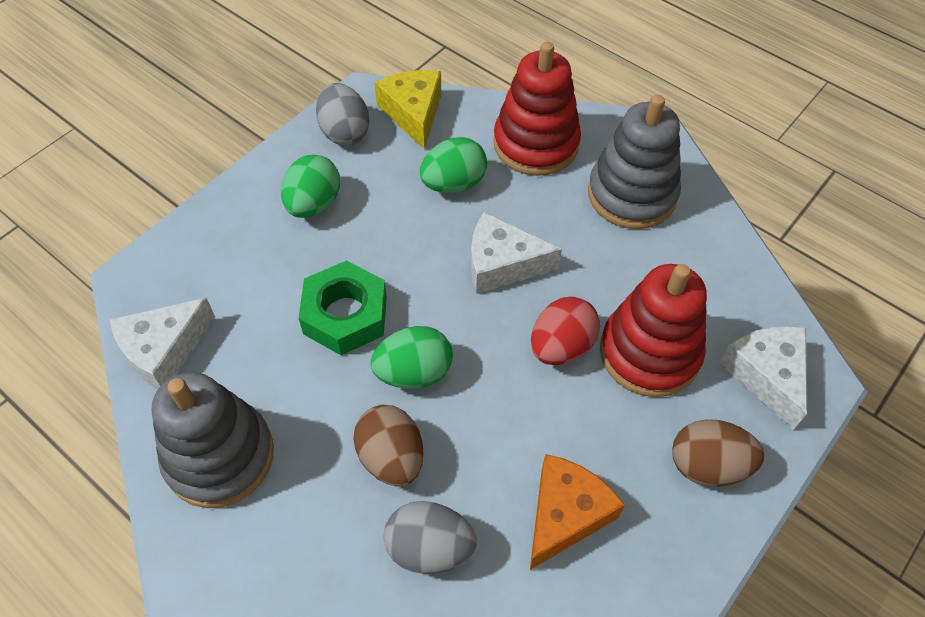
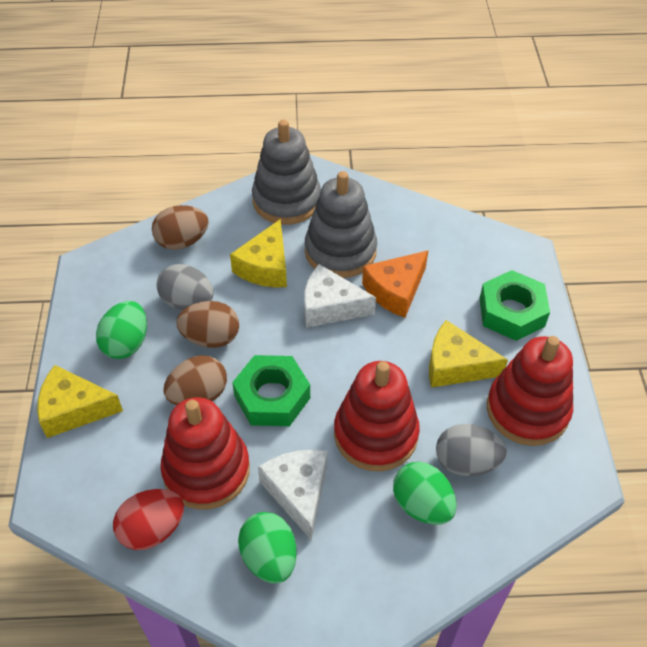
brown egg: 2 -> 3
green nut: 1 -> 2
red stacking toy: 2 -> 3
white cheese: 3 -> 2
yellow cheese: 1 -> 3

